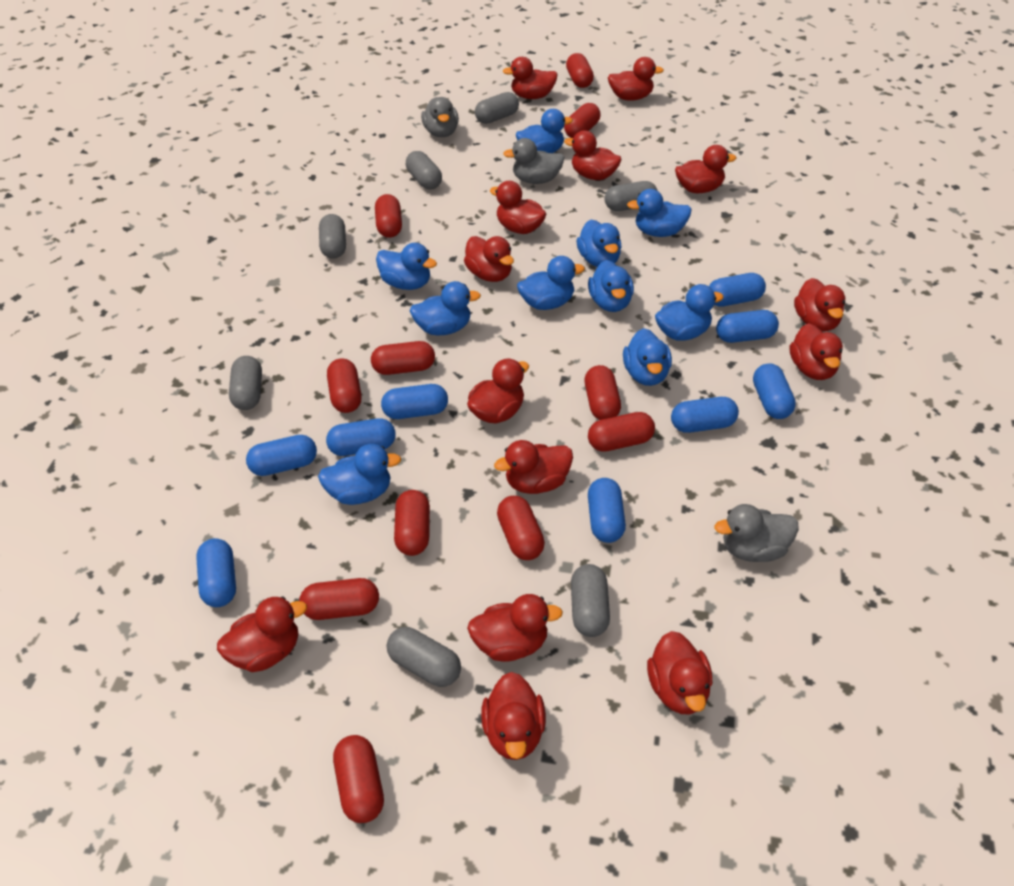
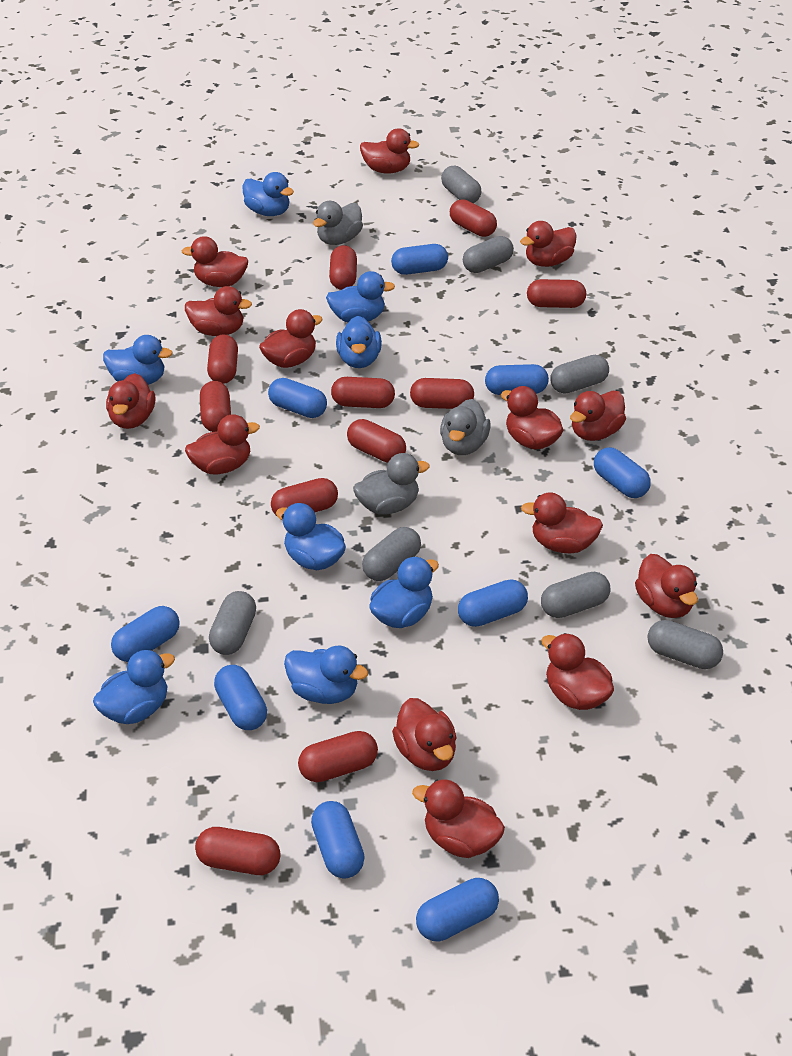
blue duck: 10 -> 8

